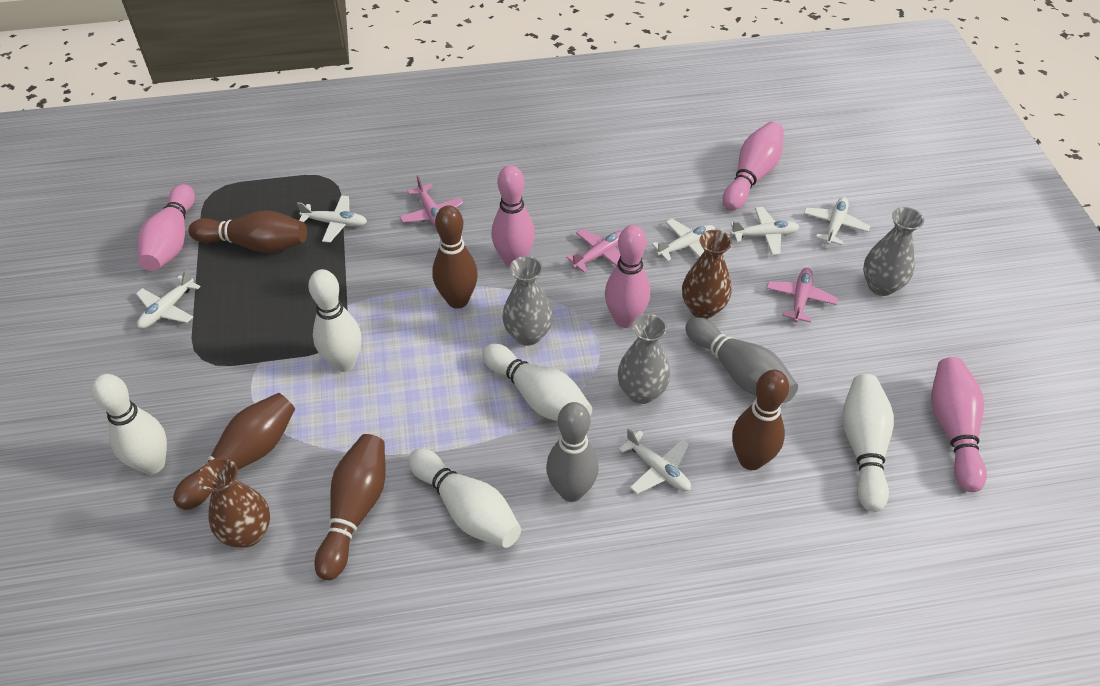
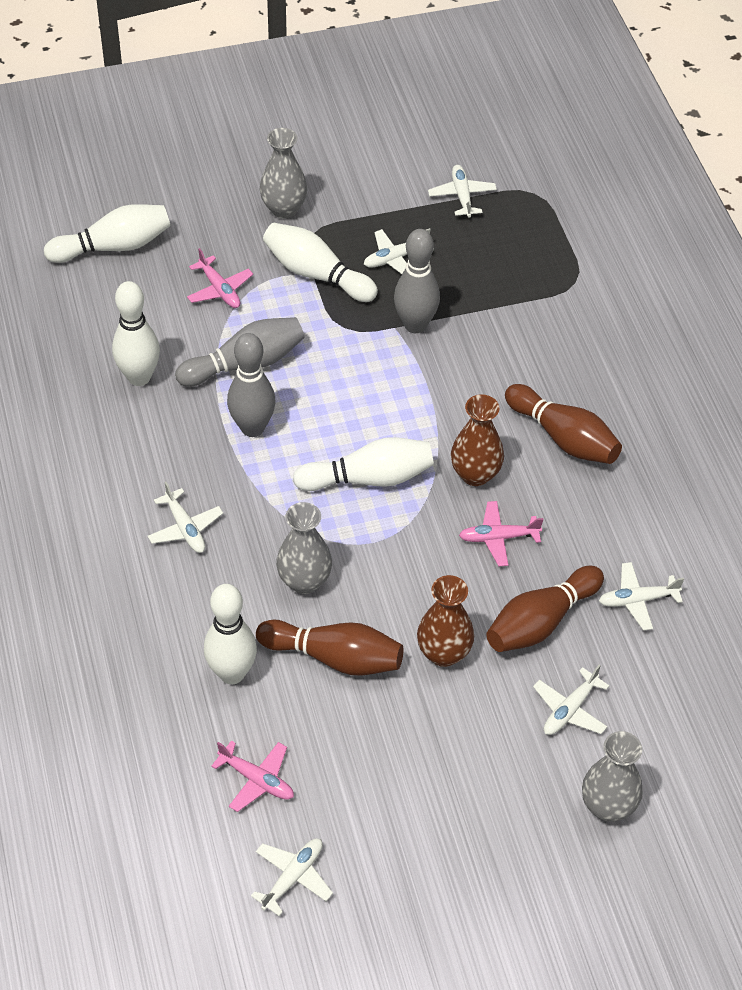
brown bowling pin: 5 -> 3
grey bowling pin: 2 -> 3
pink bowling pin: 5 -> 0

